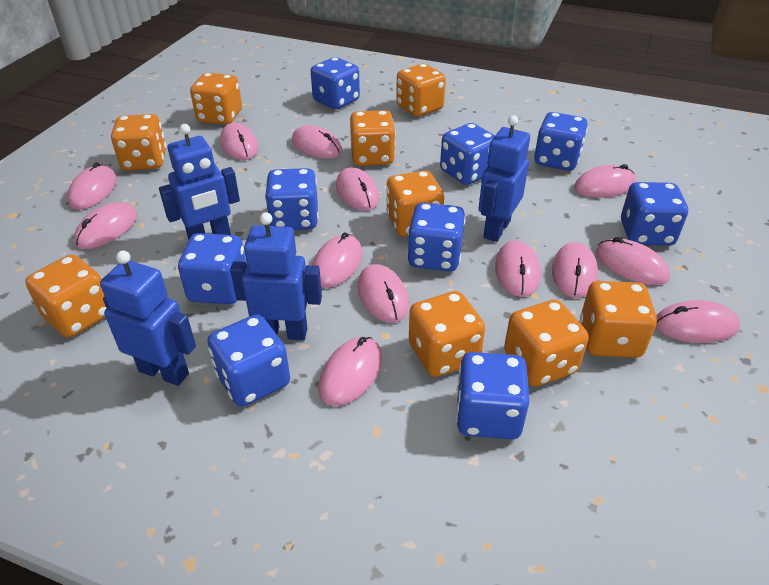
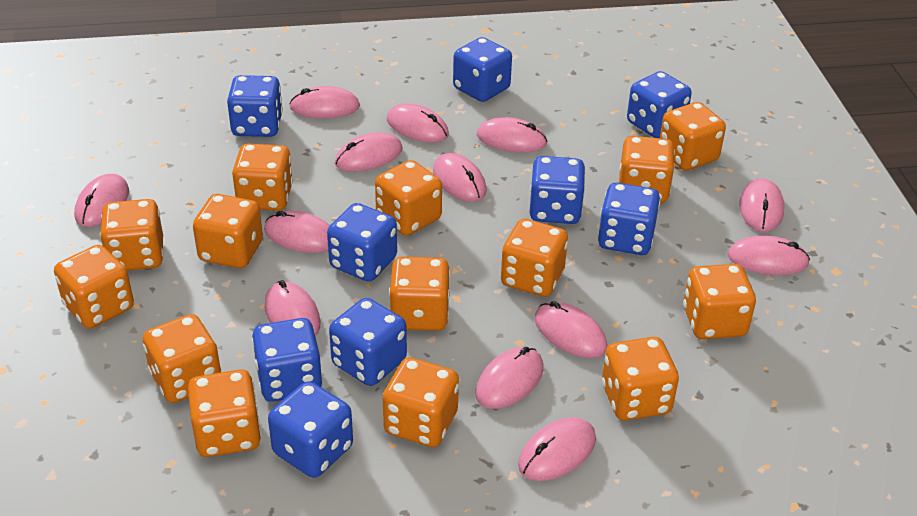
blue robot: 4 -> 0
orange dice: 9 -> 14

